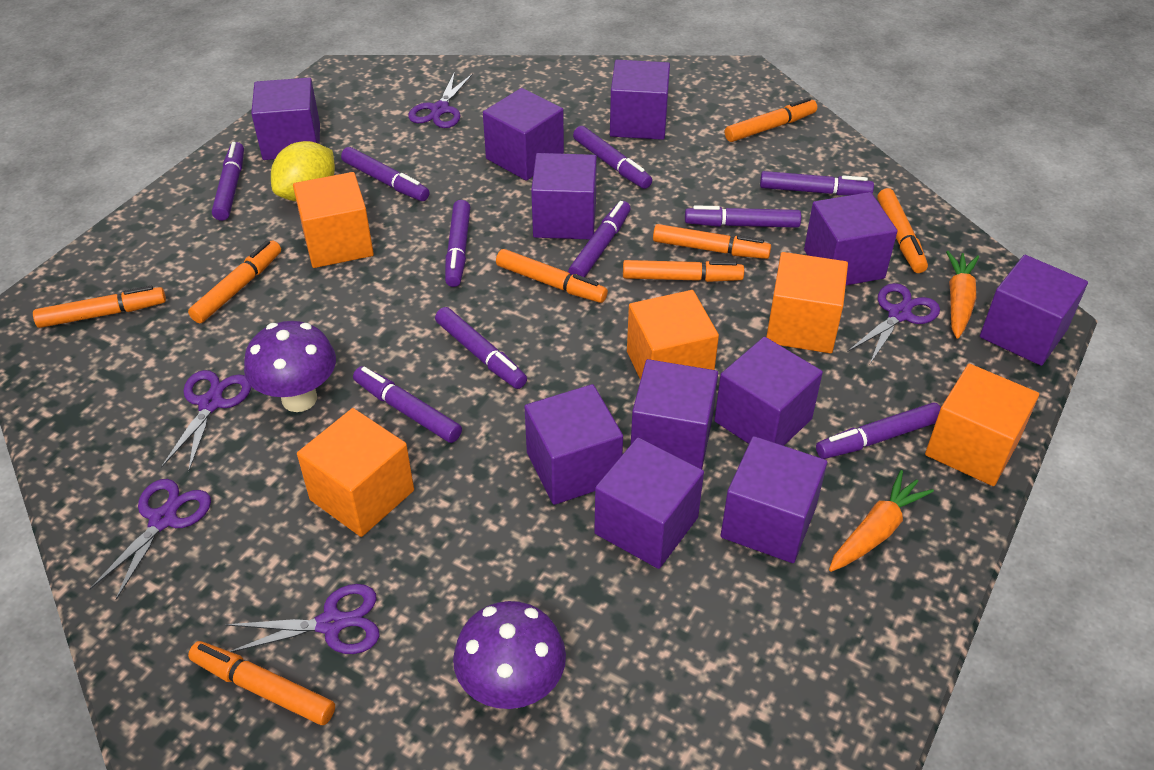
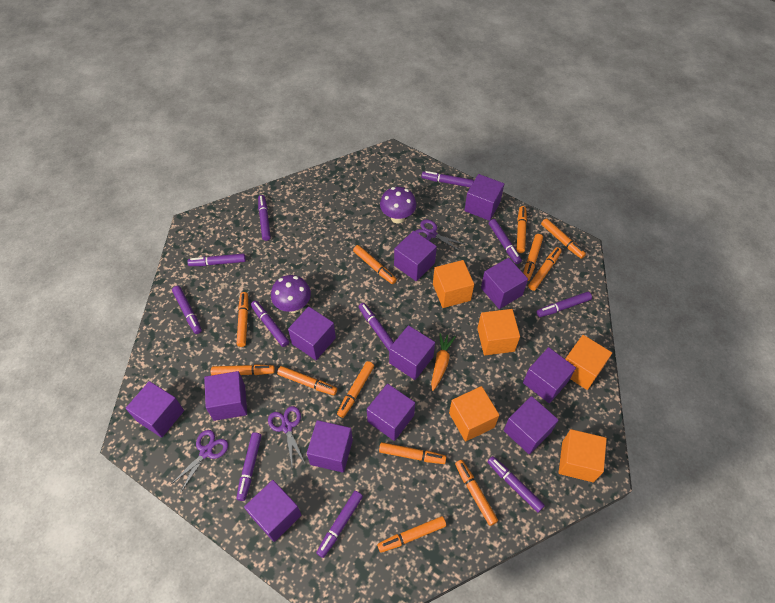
orange carrot: 2 -> 1
orange marker: 8 -> 12
purple cube: 11 -> 12
purple marker: 10 -> 11
purple scissors: 5 -> 3
yellow lemon: 1 -> 0

